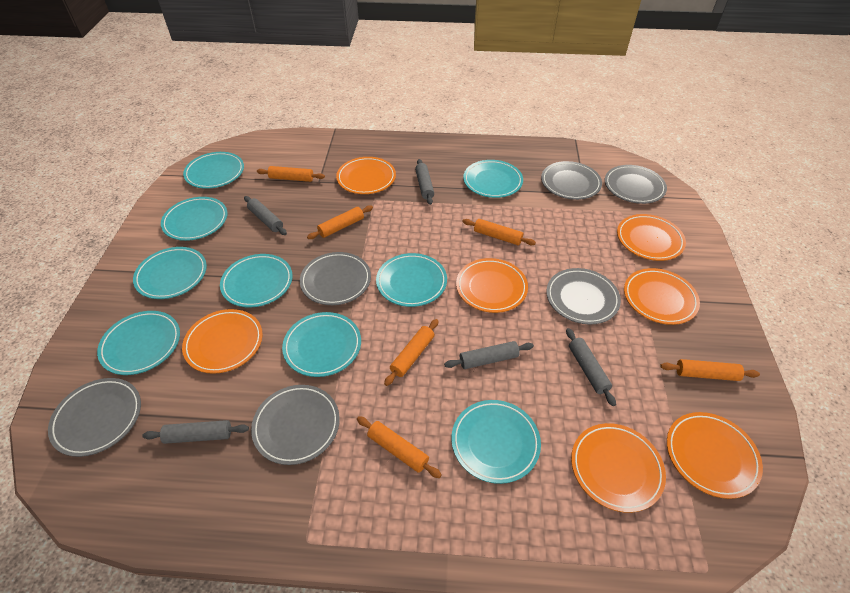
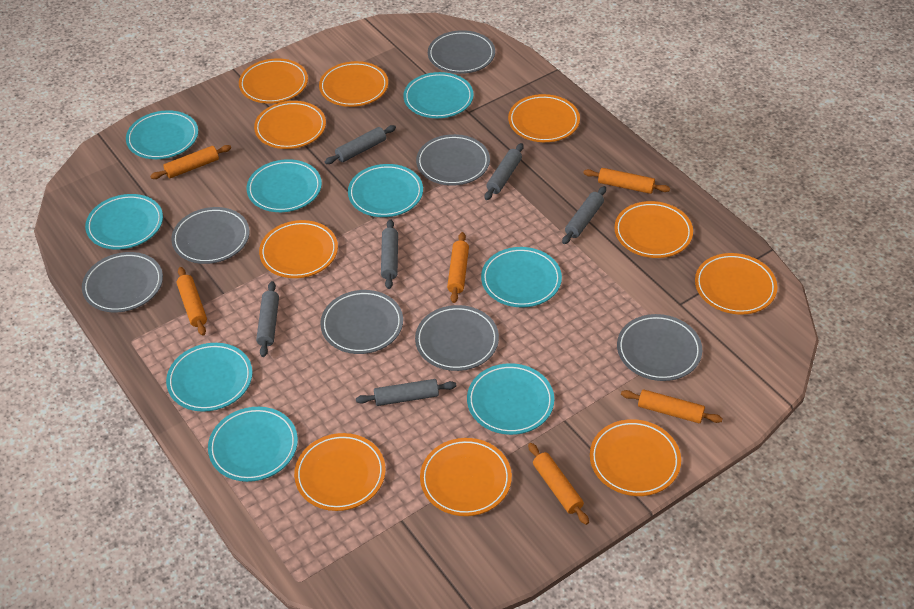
grey plate: 6 -> 7
grey rolling pin: 5 -> 6
orange plate: 7 -> 10

